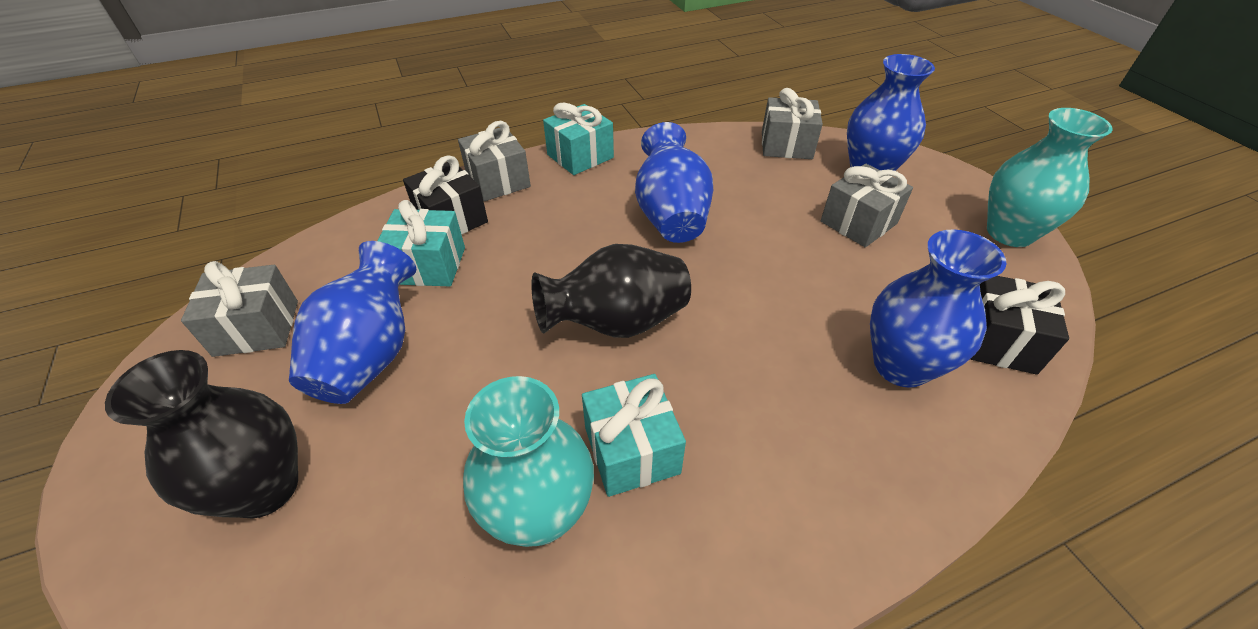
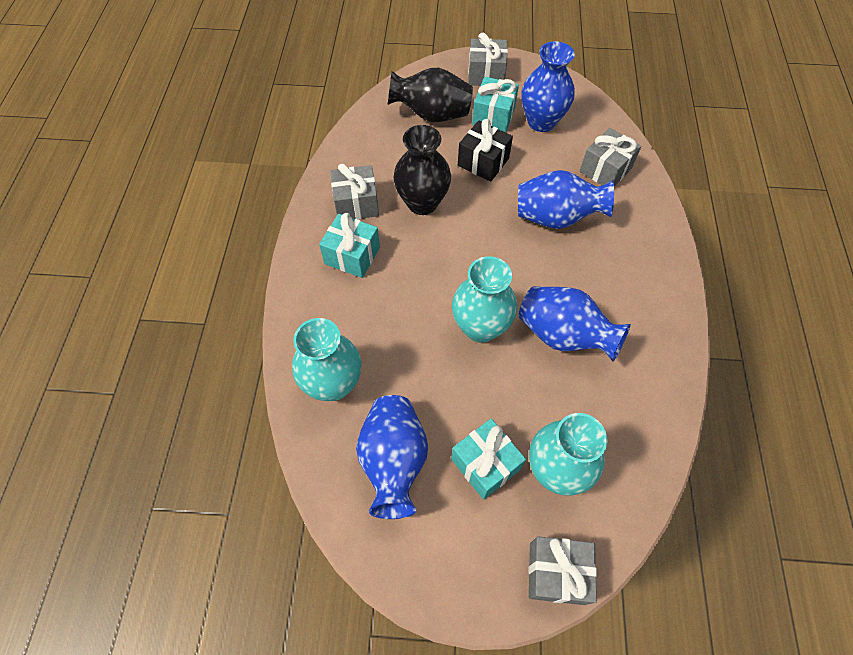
black gift: 2 -> 1
turquoise vase: 2 -> 3

